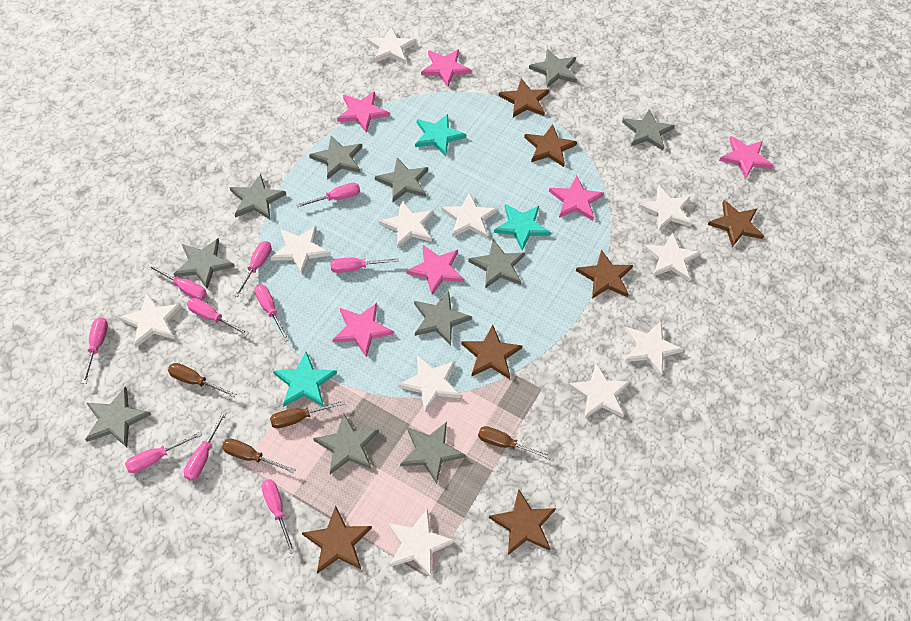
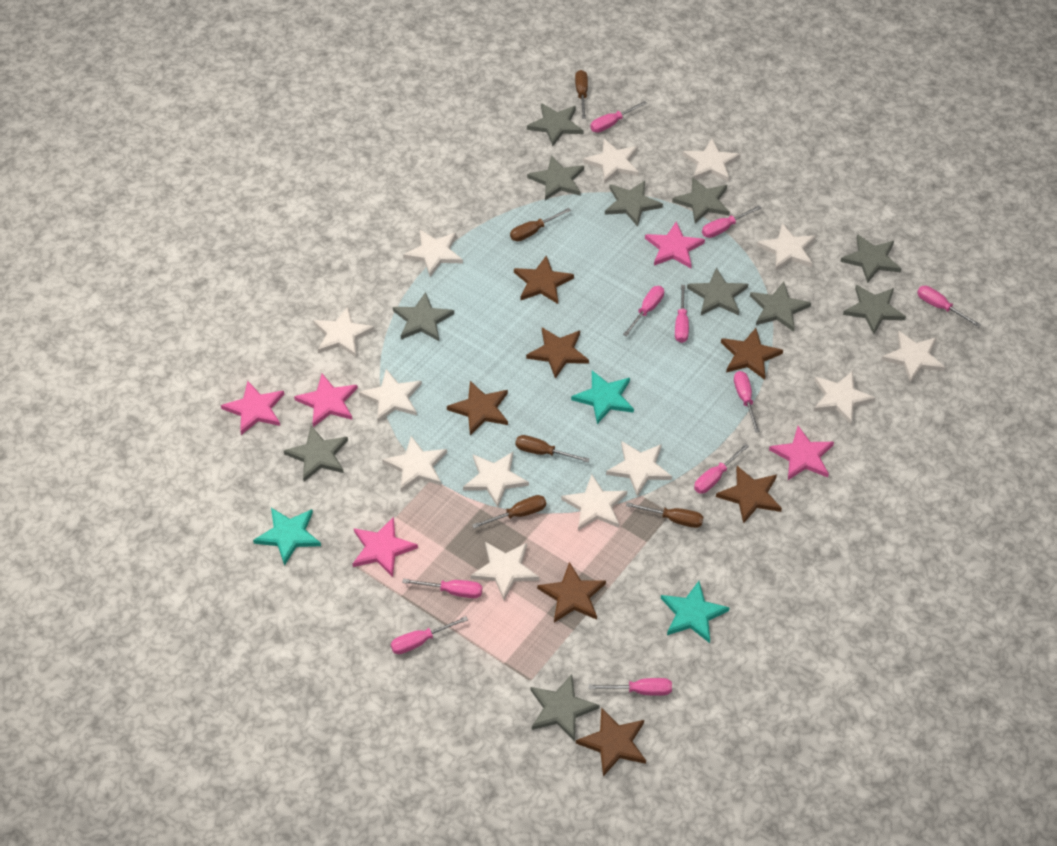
brown screwdriver: 4 -> 5
pink star: 6 -> 5
white star: 11 -> 13

